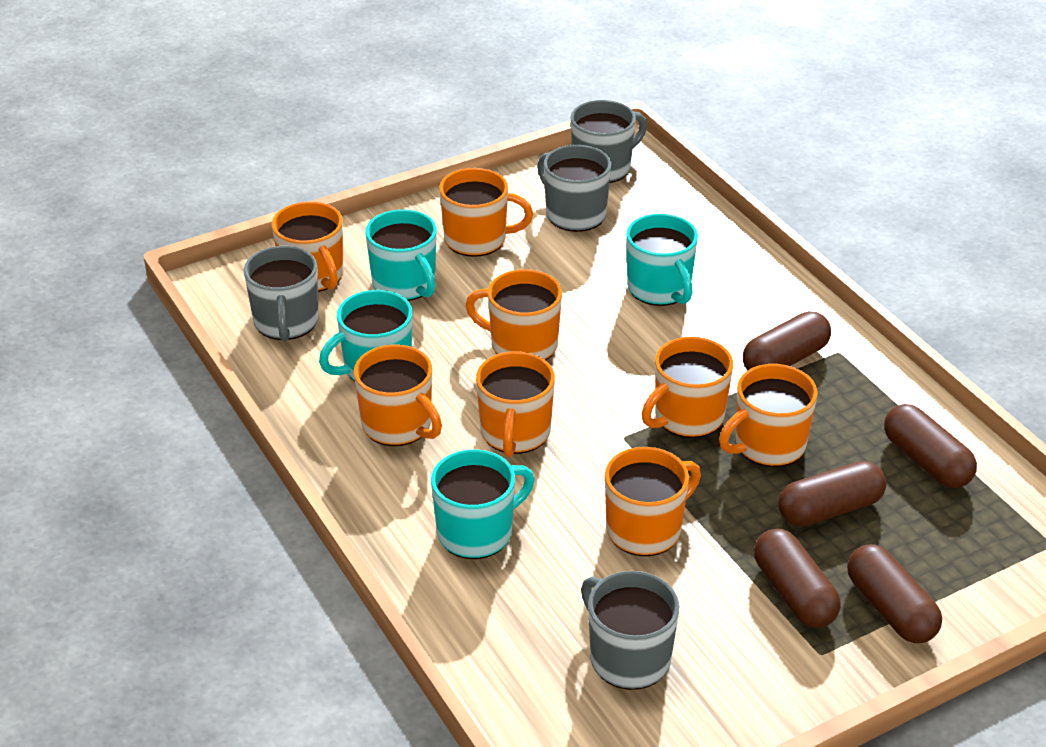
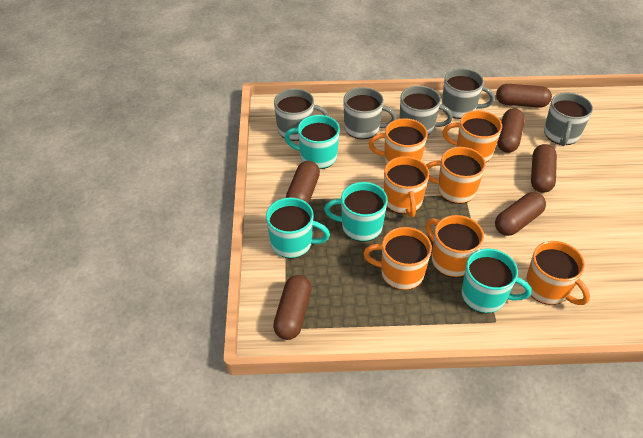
brown capsule: 5 -> 6
grey mug: 4 -> 5
orange mug: 8 -> 7

